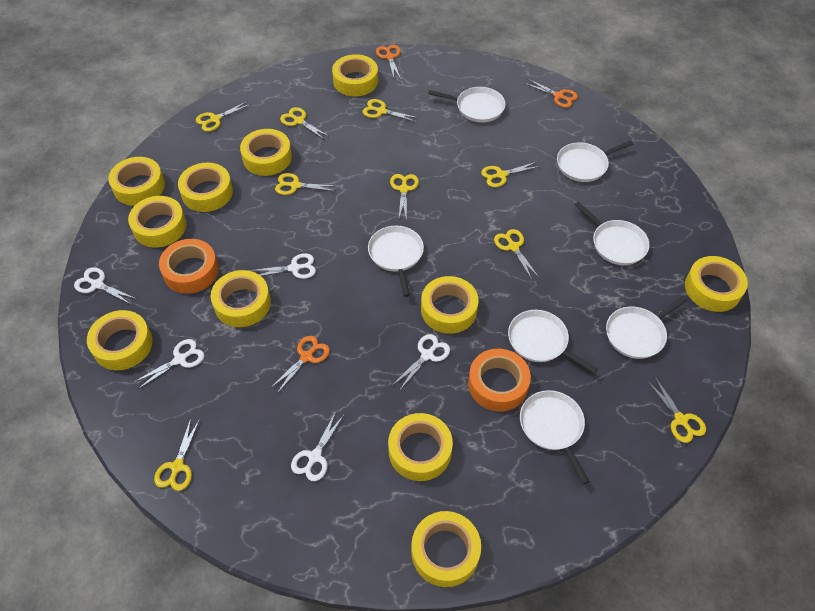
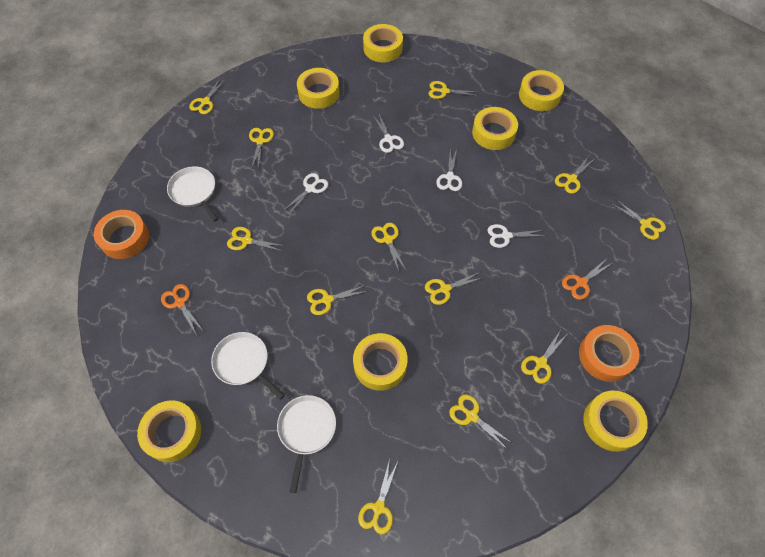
orange scissors: 3 -> 2
white pan: 7 -> 3
white scissors: 5 -> 4
yellow scissors: 9 -> 12
yellow tape: 11 -> 7

